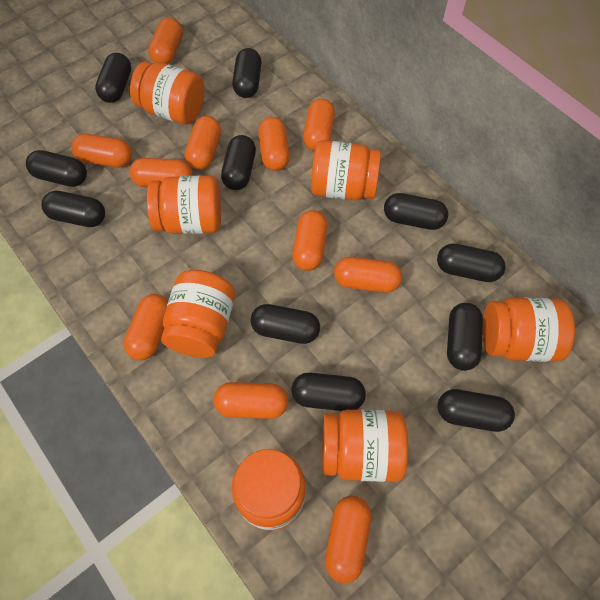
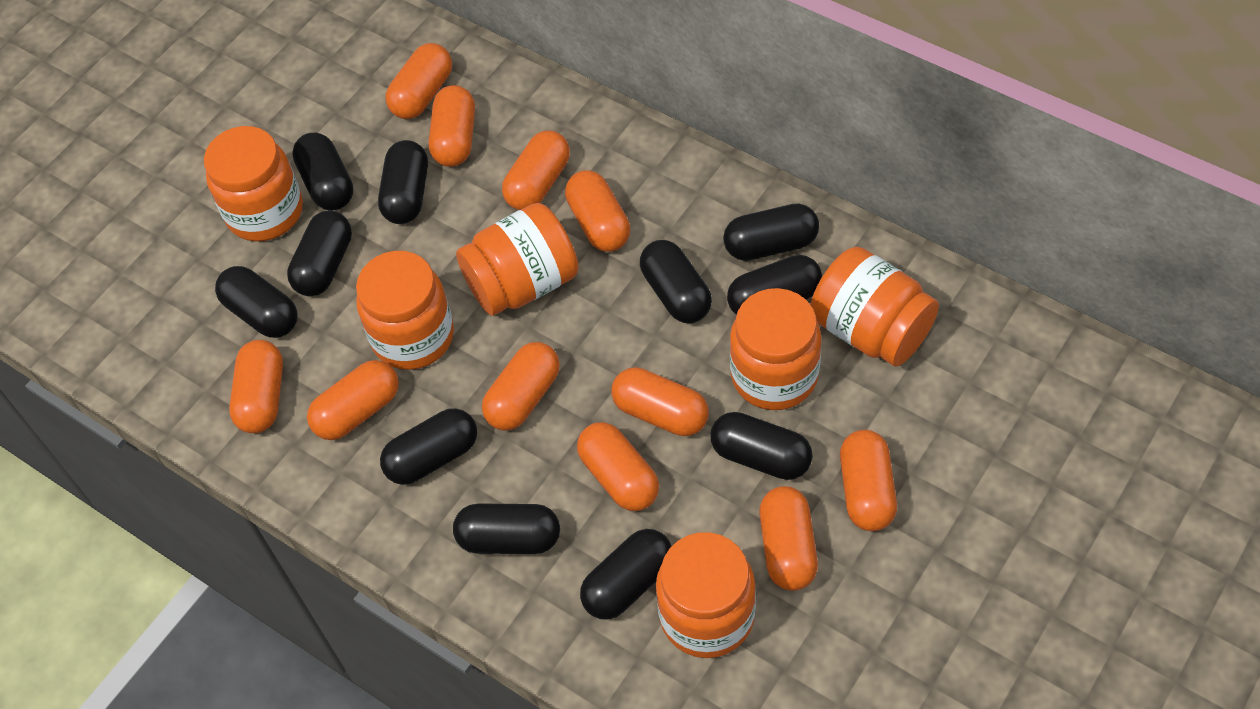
orange jar: 7 -> 6

